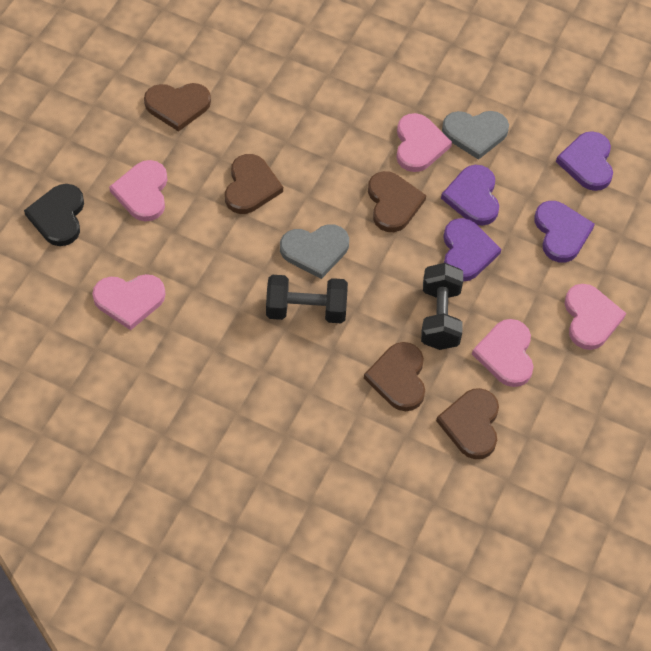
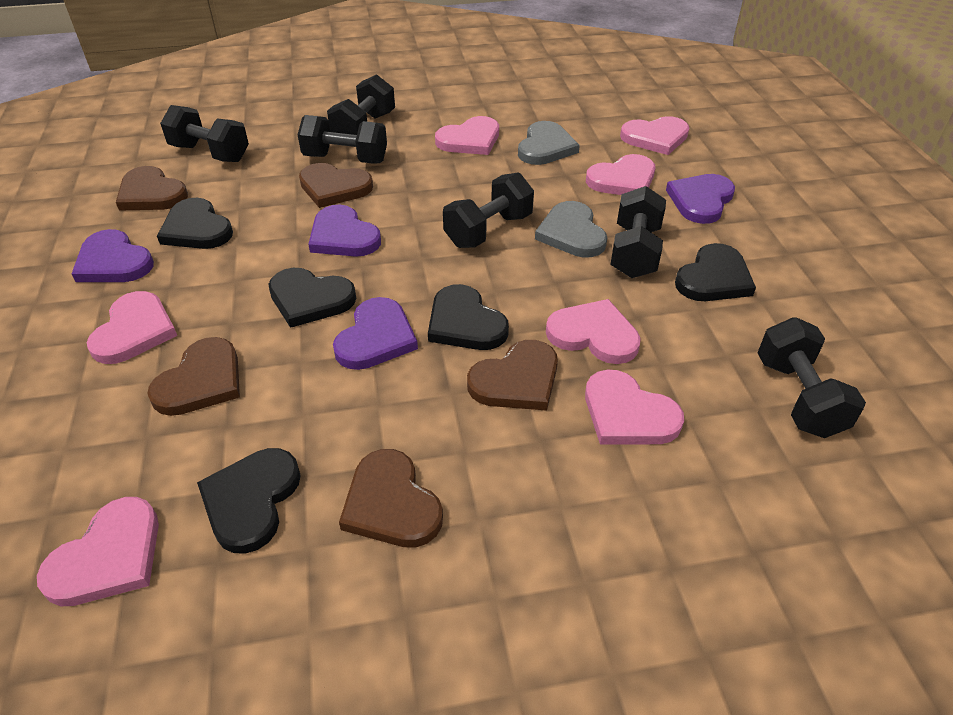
black dumbbell: 2 -> 6
black heart: 1 -> 5
pink heart: 5 -> 7

